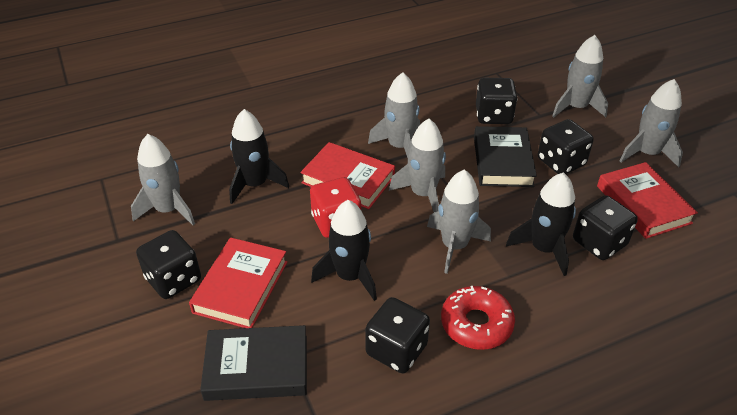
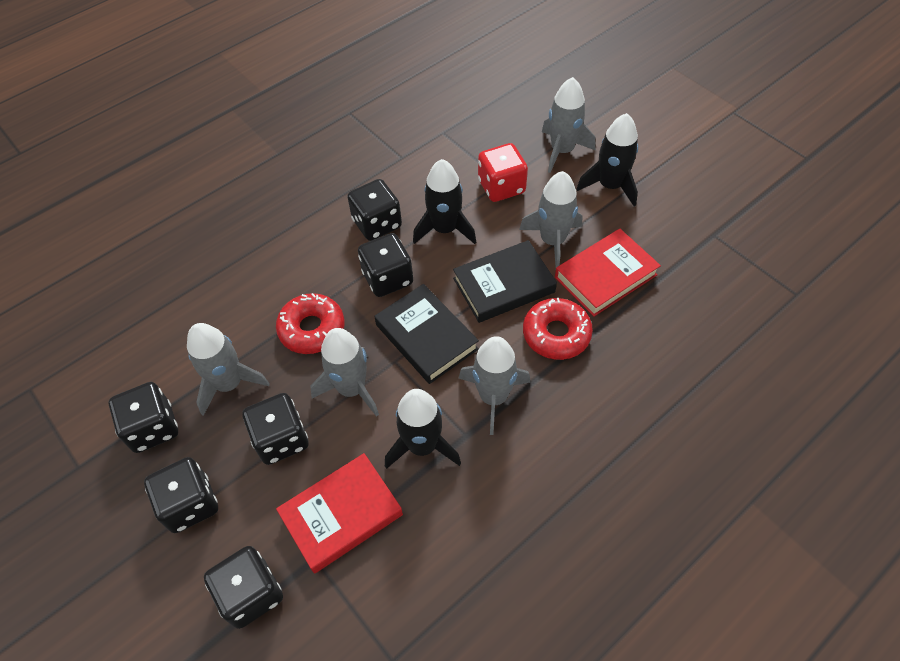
black dice: 5 -> 6
grey rocket: 6 -> 5
red book: 3 -> 2
red donut: 1 -> 2

